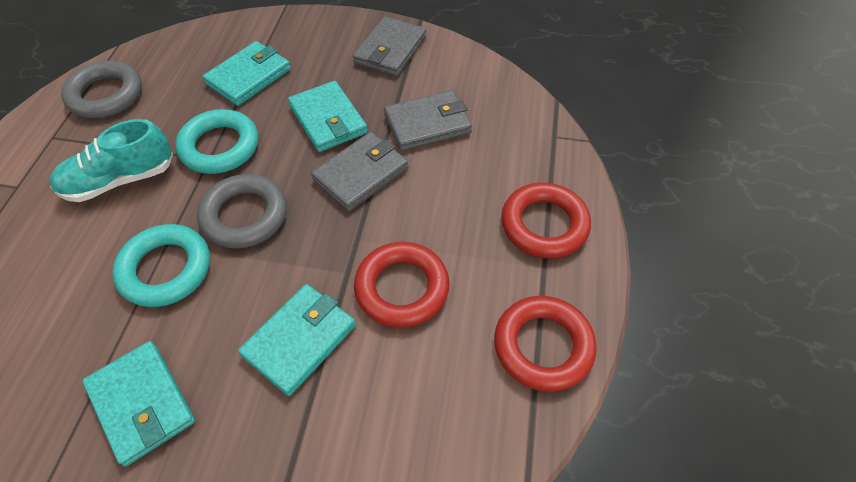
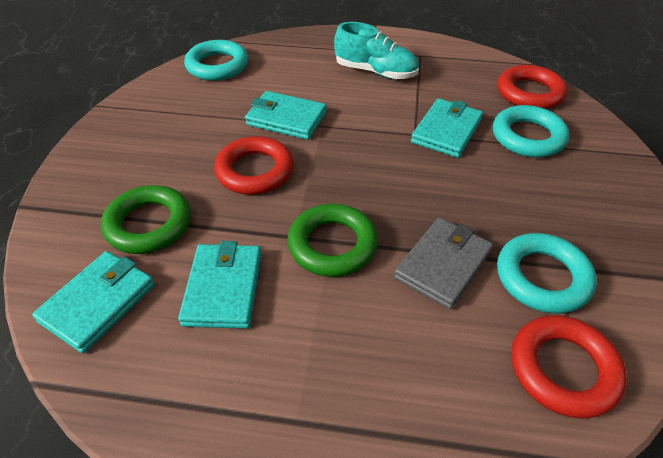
green ring: 0 -> 2
grey ring: 2 -> 0
grey wallet: 3 -> 1
turquoise ring: 2 -> 3

